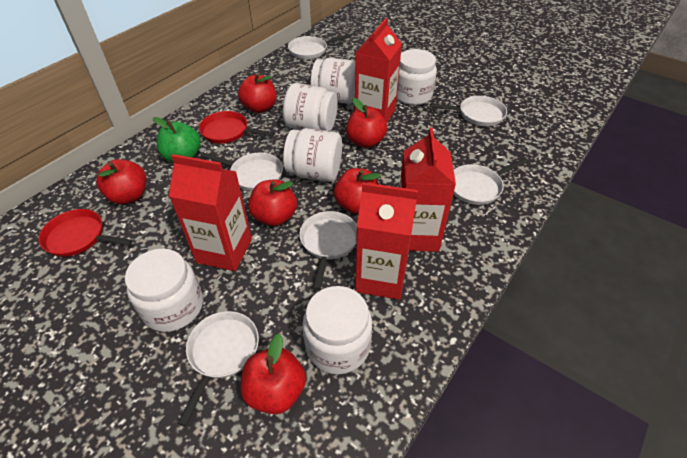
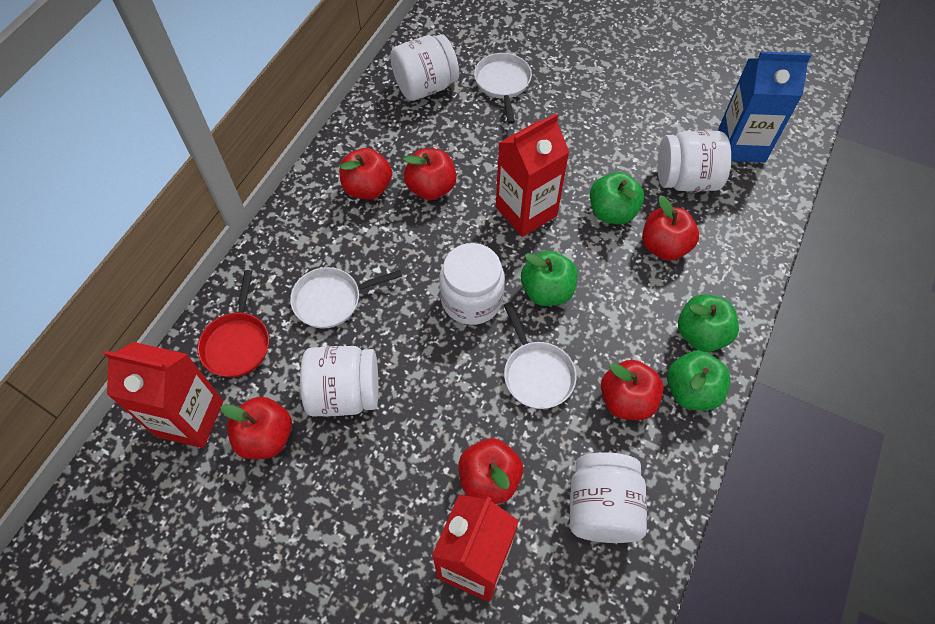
blue carton: 0 -> 1
green apple: 1 -> 4
red carton: 4 -> 3
red pan: 2 -> 1
white jar: 6 -> 5
white pan: 6 -> 3

